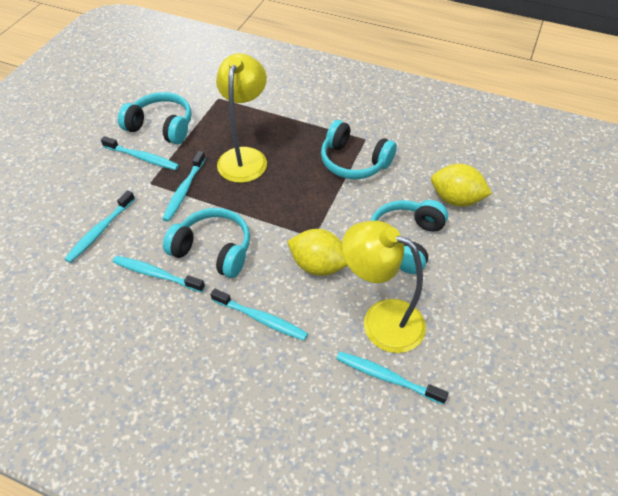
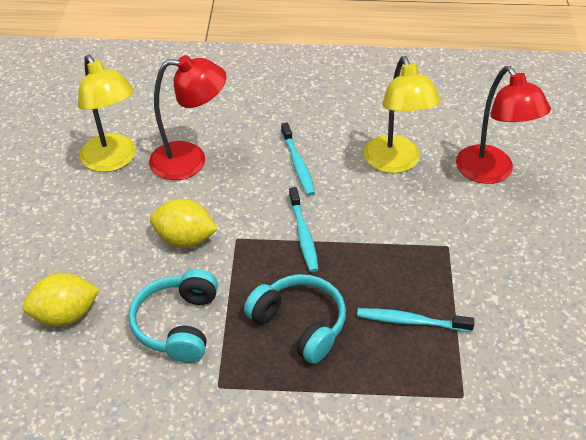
red lamp: 0 -> 2
turquoise headphones: 4 -> 2
turquoise toothbrush: 6 -> 3

